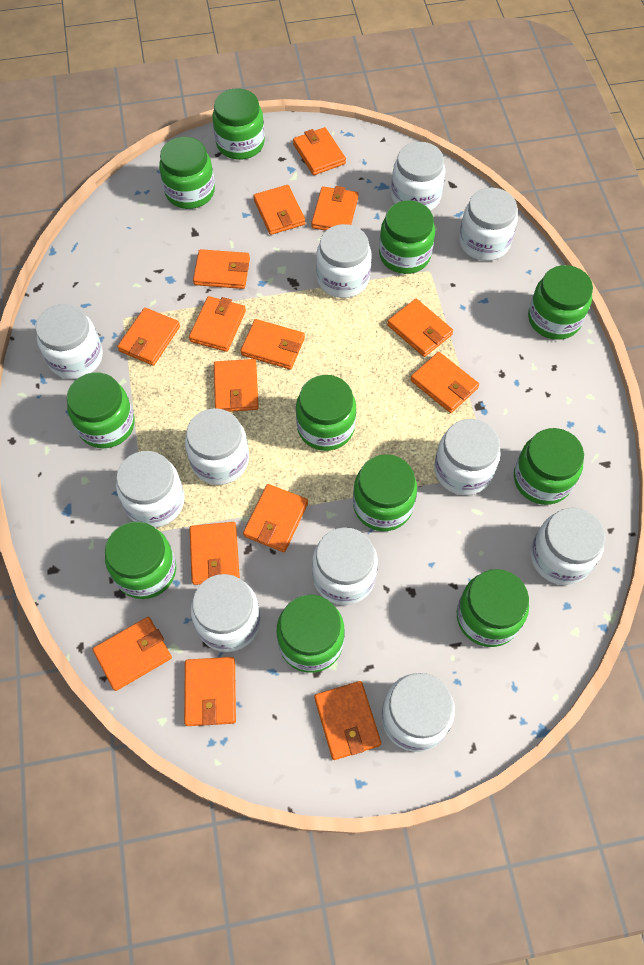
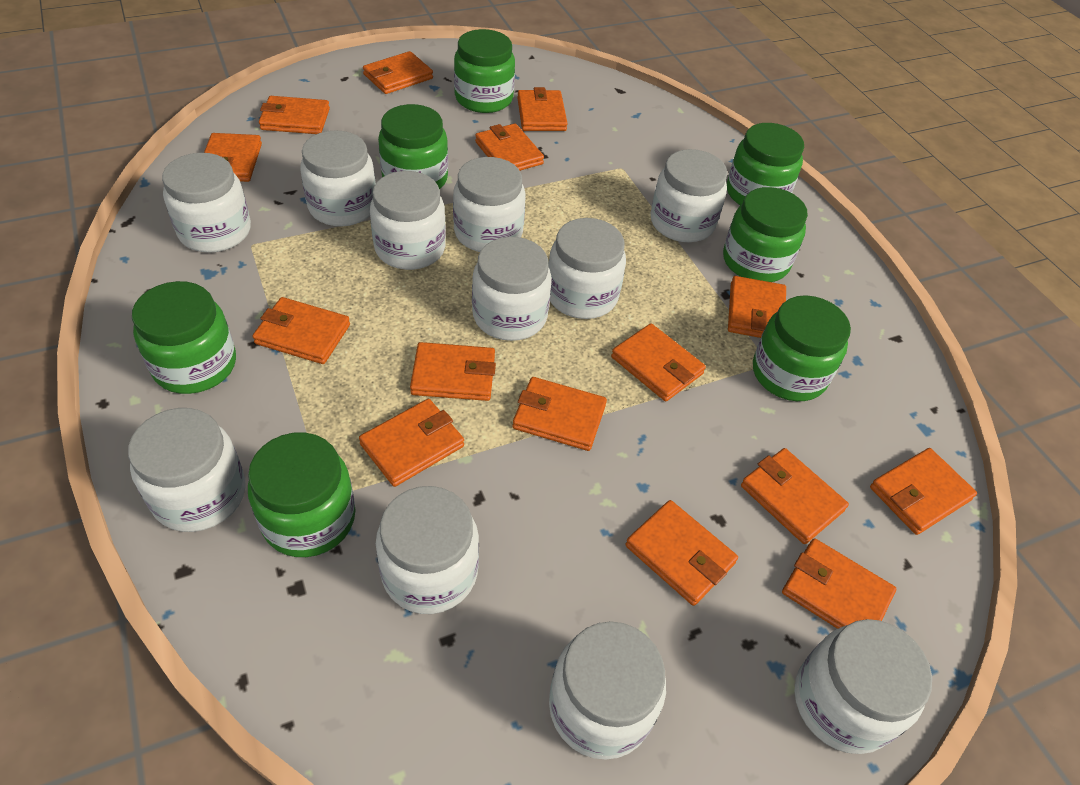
green jar: 11 -> 7

